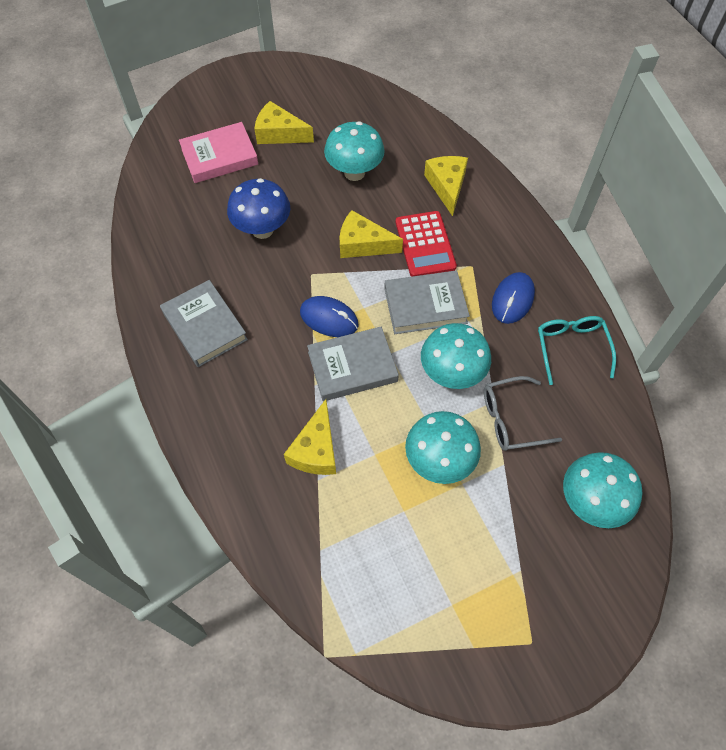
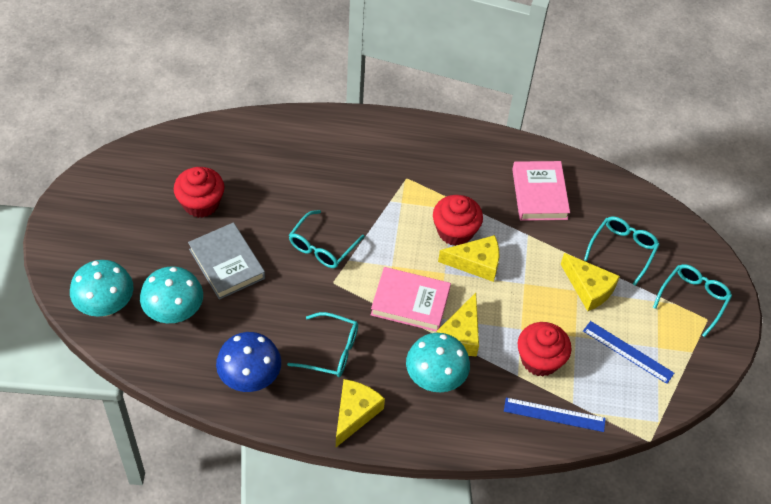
blue mouse: 2 -> 0
blue ruler: 0 -> 2
grey book: 3 -> 1
grey glasses: 1 -> 0
pink book: 1 -> 2
red calculator: 1 -> 0
red cupcake: 0 -> 3
turquoise glasses: 1 -> 4
turquoise mushroom: 4 -> 3

